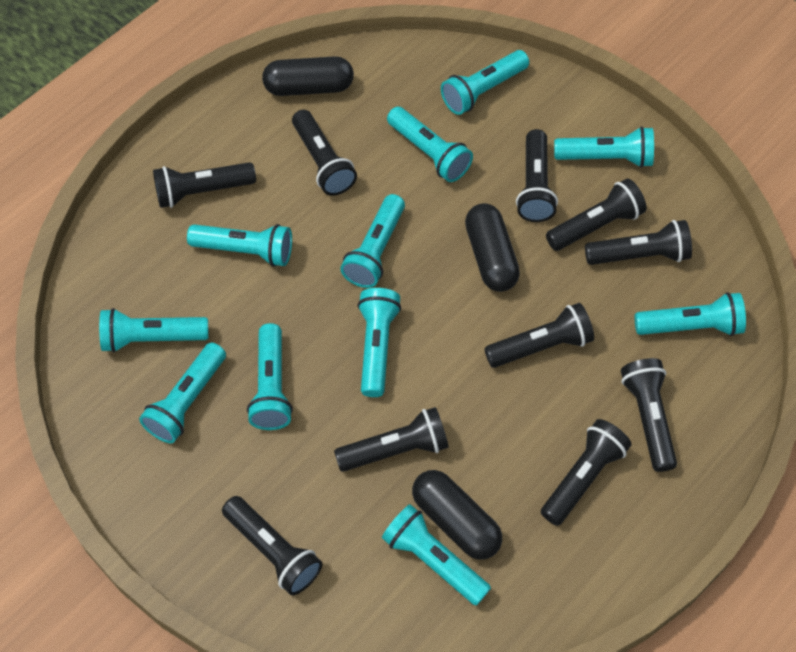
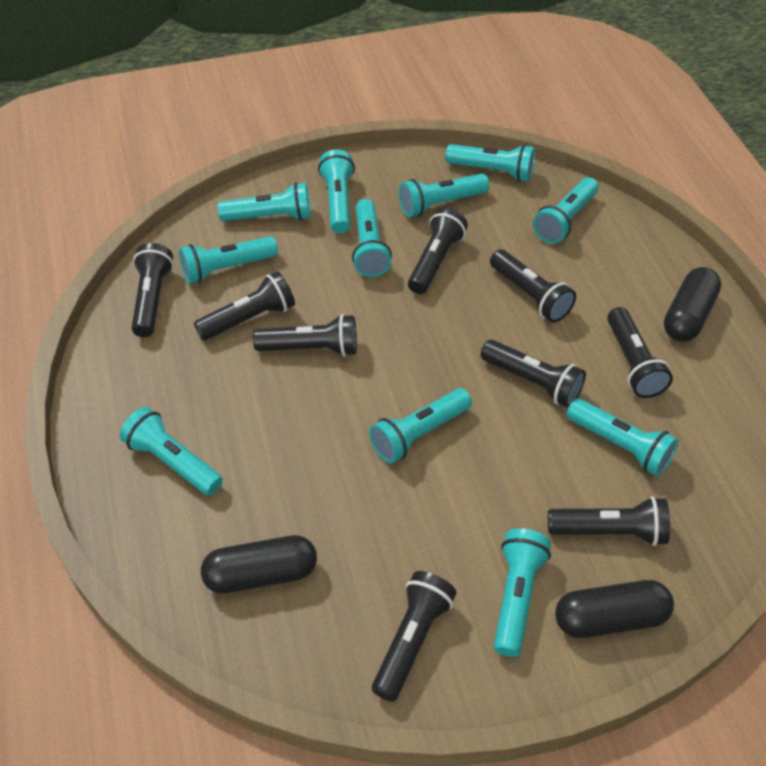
black flashlight: 10 -> 9

